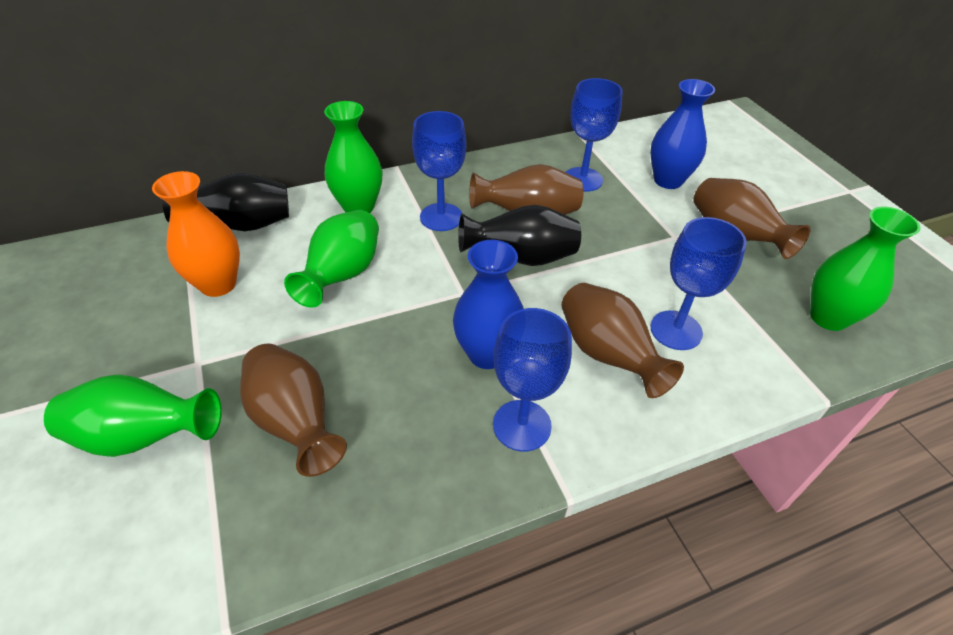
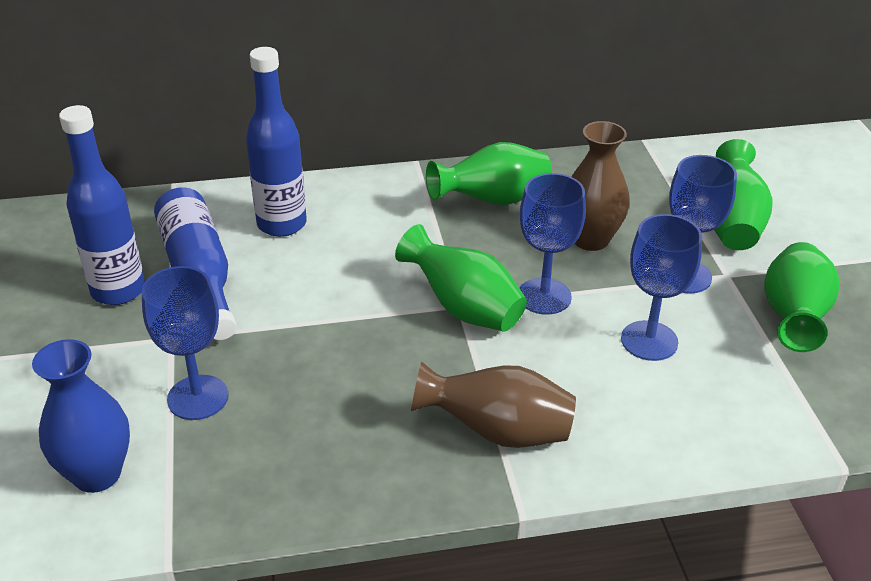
black vase: 2 -> 0
blue bottle: 0 -> 3
blue vase: 2 -> 1
brown vase: 4 -> 2
orange vase: 1 -> 0

